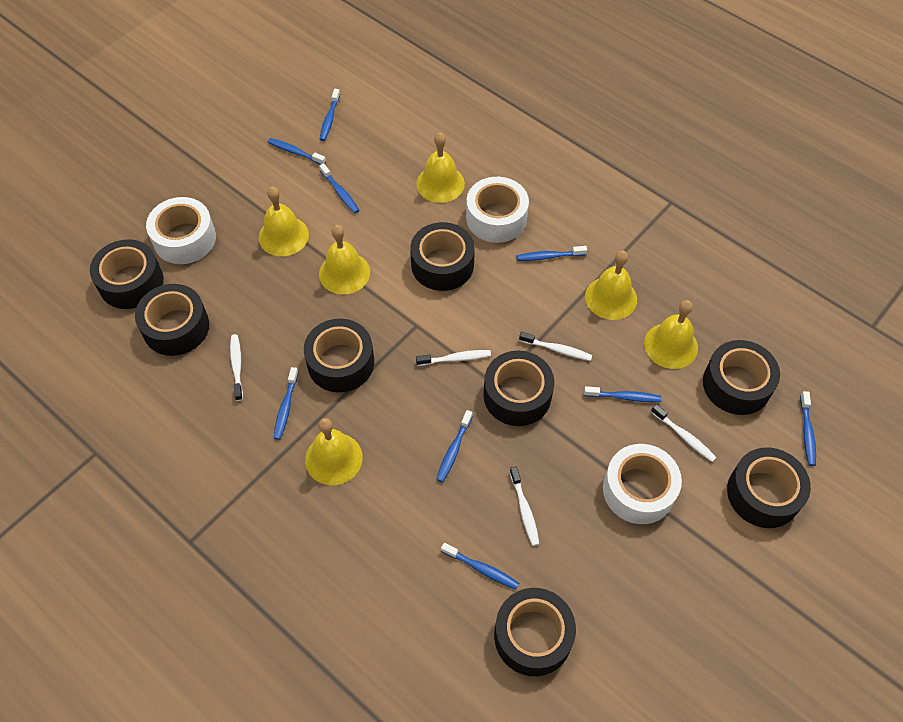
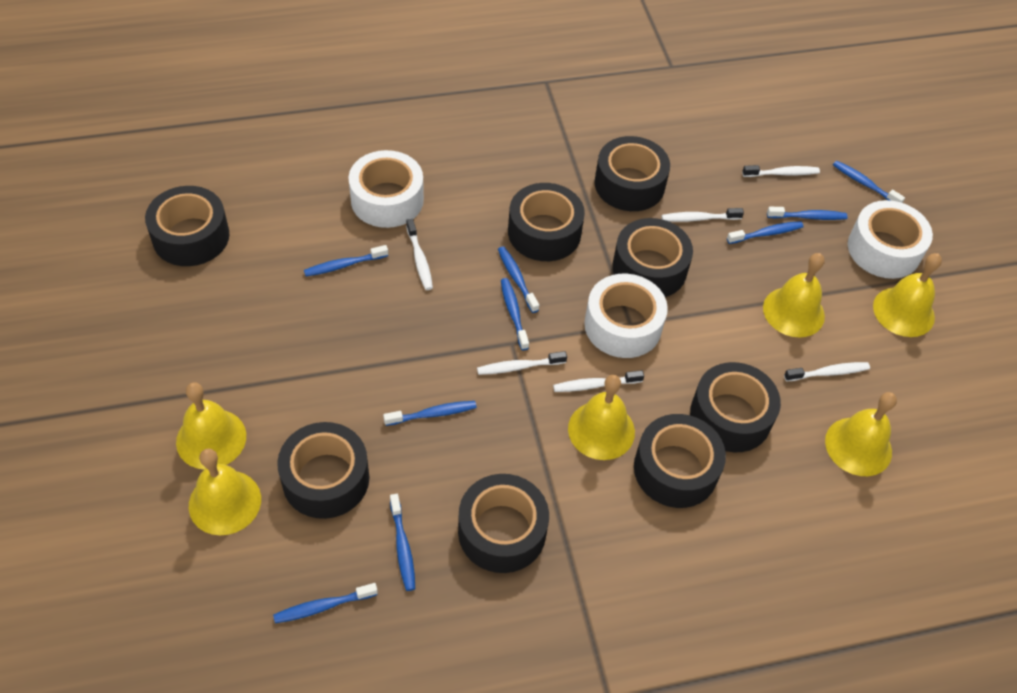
white toothbrush: 5 -> 6

